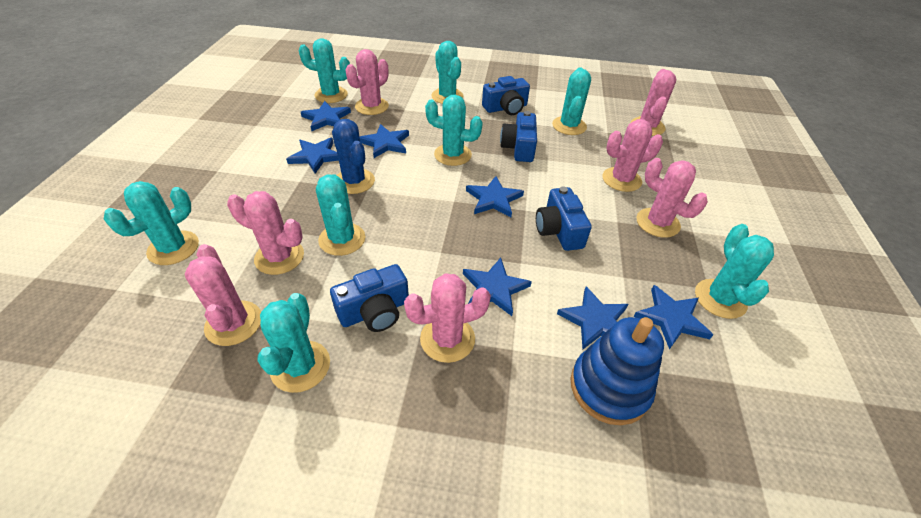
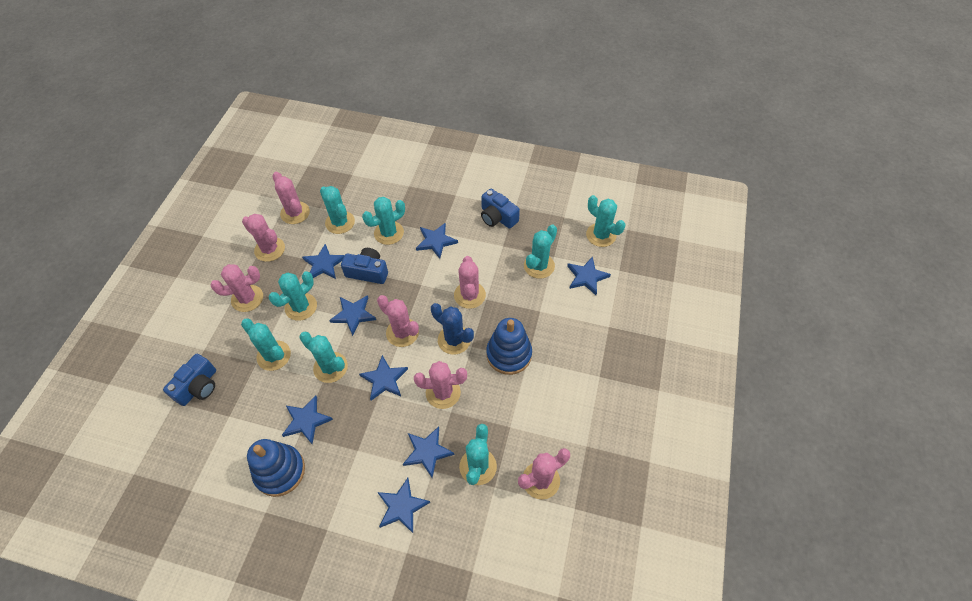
blue camera: 4 -> 3
blue stacking toy: 1 -> 2
blue star: 7 -> 8

